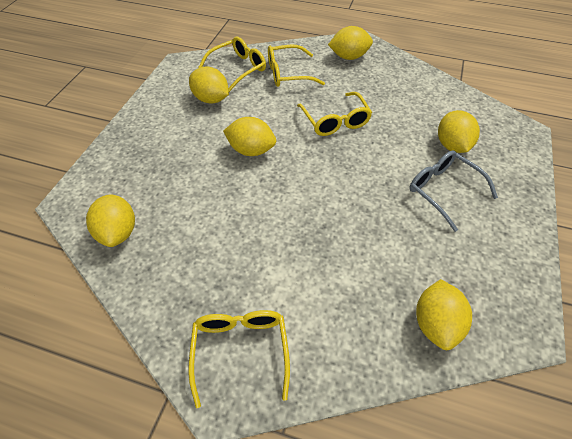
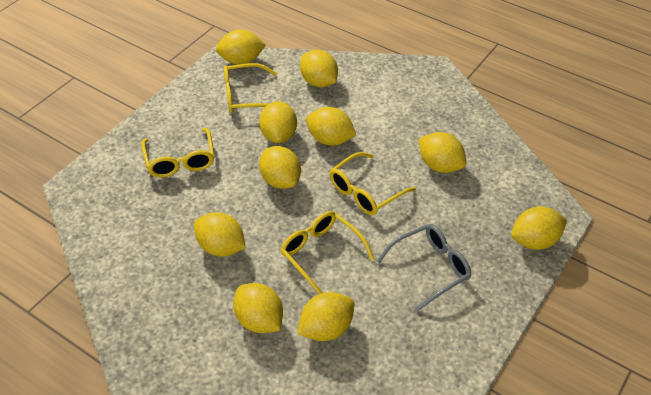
yellow lemon: 6 -> 10

